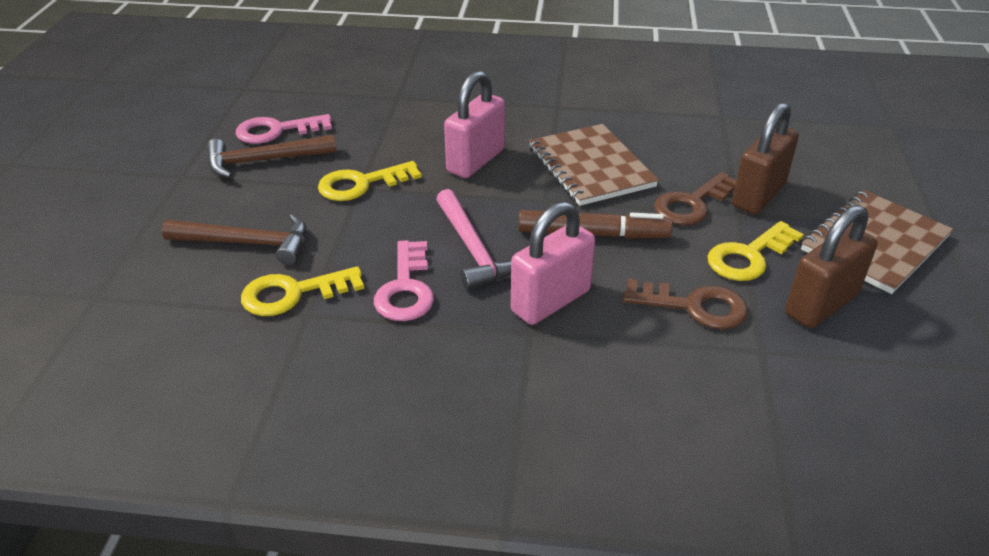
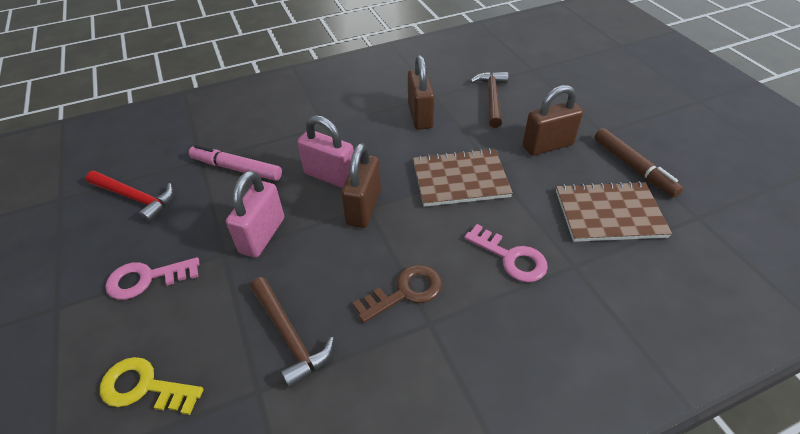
brown key: 2 -> 1
brown padlock: 2 -> 3
pink hammer: 1 -> 0
pink marker: 0 -> 1
red hammer: 0 -> 1
yellow key: 3 -> 1

